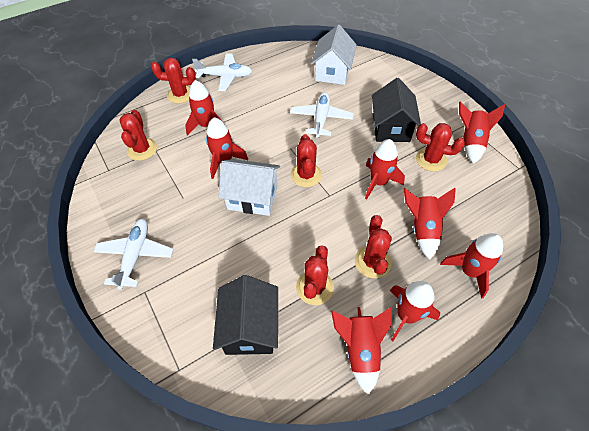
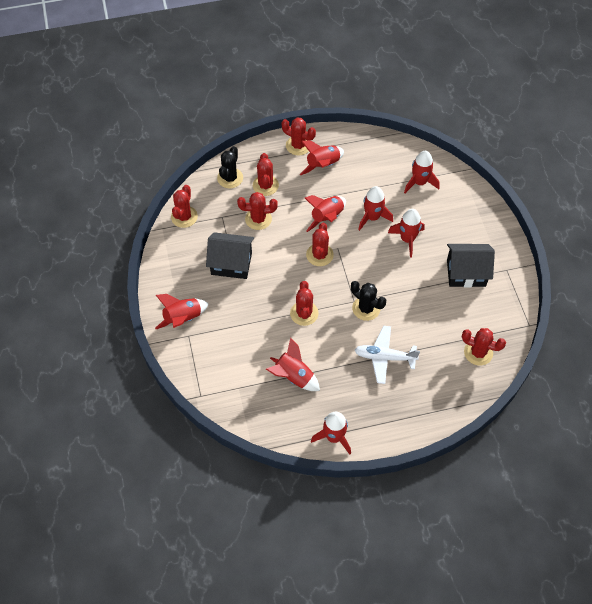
black cactus: 0 -> 2
red cactus: 6 -> 7
white house: 2 -> 0
white plane: 3 -> 1

